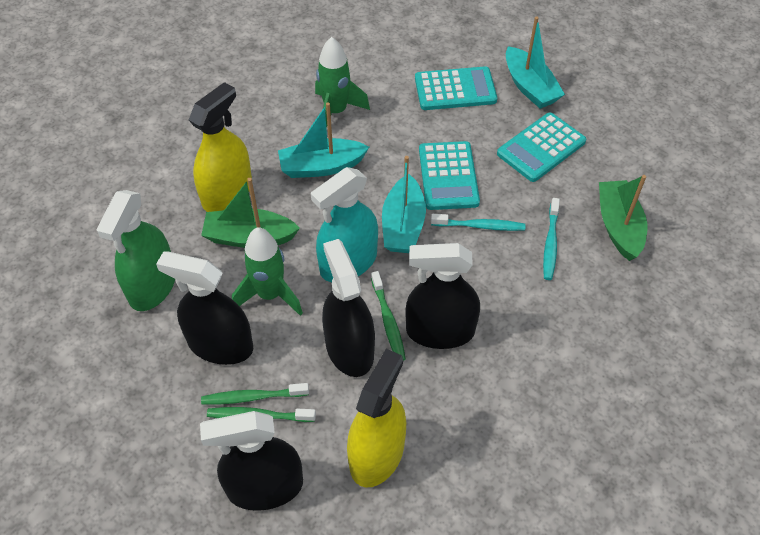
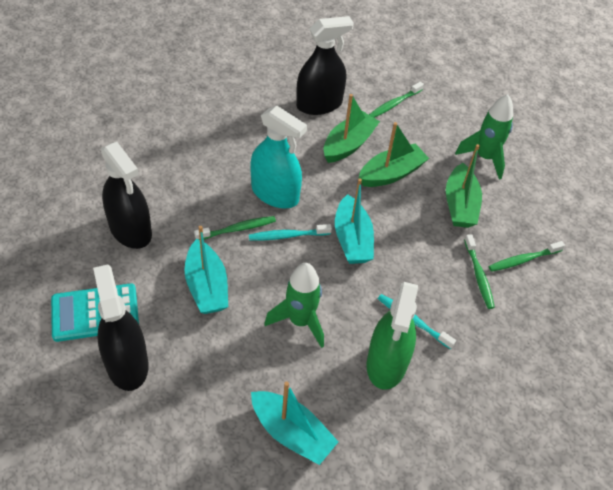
black spray bottle: 4 -> 3
green boat: 2 -> 3
green toothbrush: 3 -> 4
turquoise calculator: 3 -> 1
yellow spray bottle: 2 -> 0

